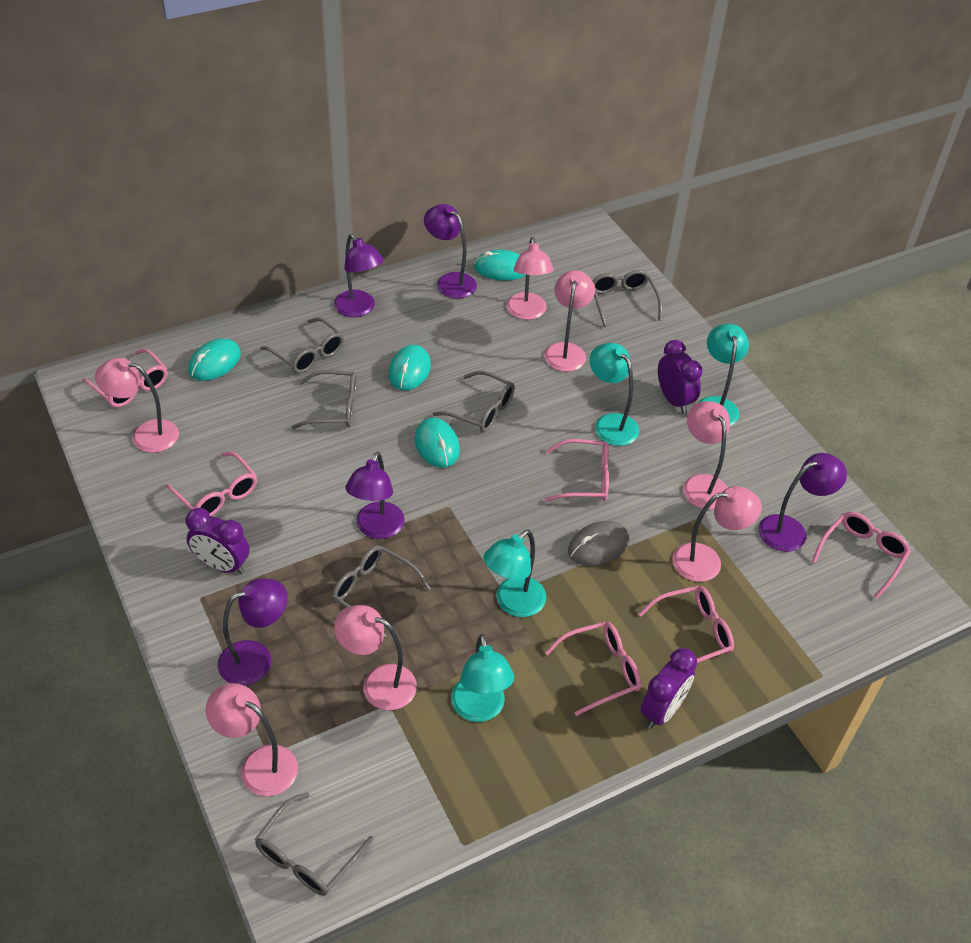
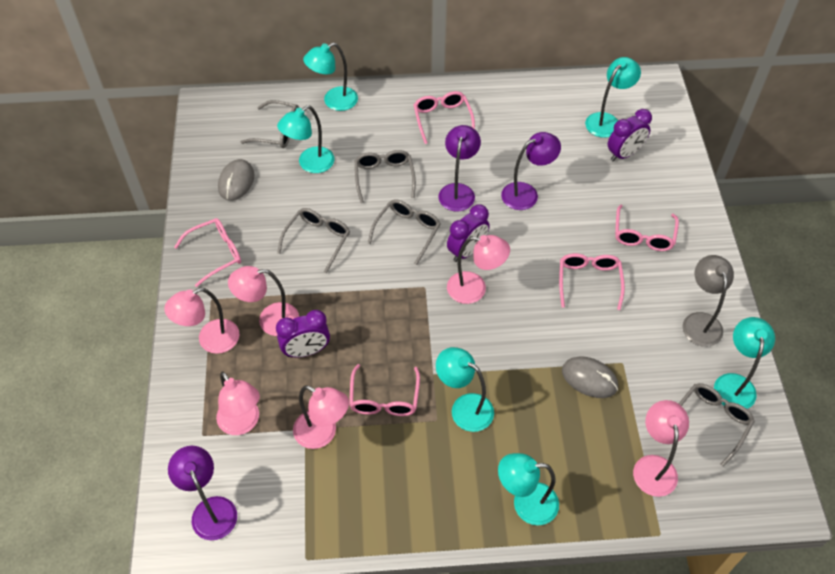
grey glasses: 6 -> 5
grey lamp: 0 -> 1
grey mouse: 1 -> 2
pink glasses: 6 -> 5
pink lamp: 7 -> 6
purple lamp: 5 -> 3
turquoise lamp: 4 -> 6
turquoise mouse: 4 -> 0

